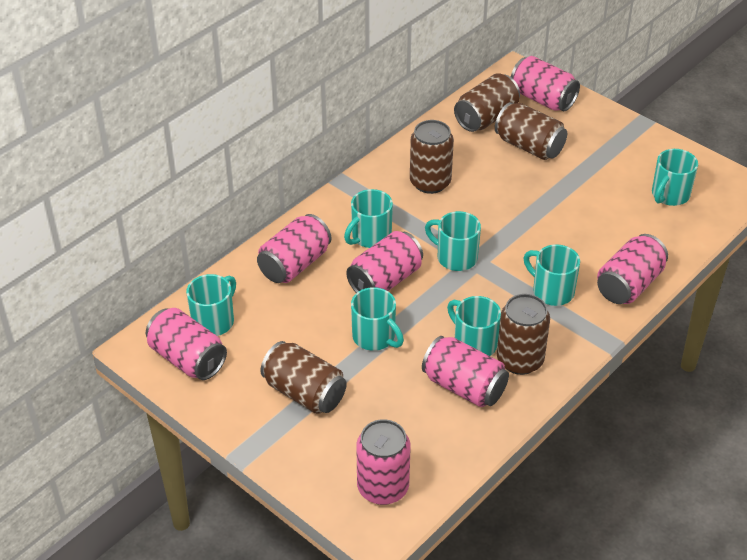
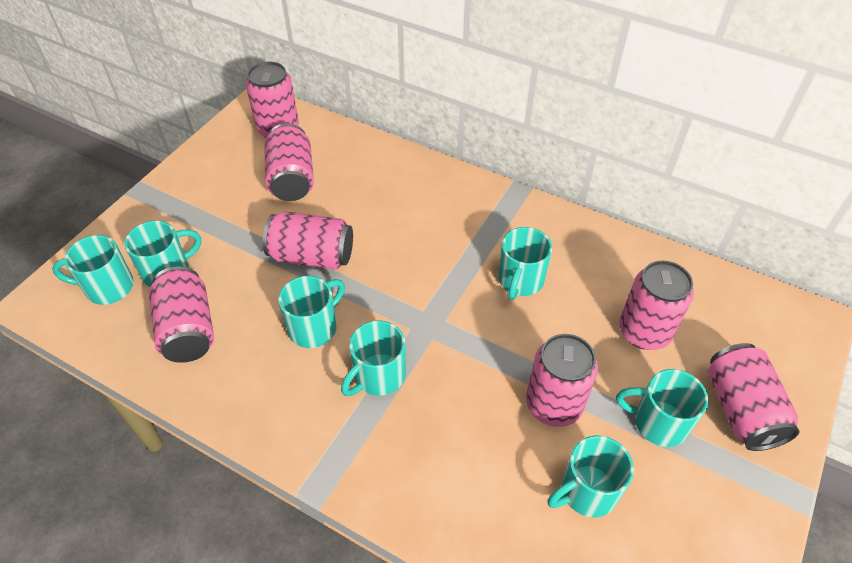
brown can: 5 -> 0

